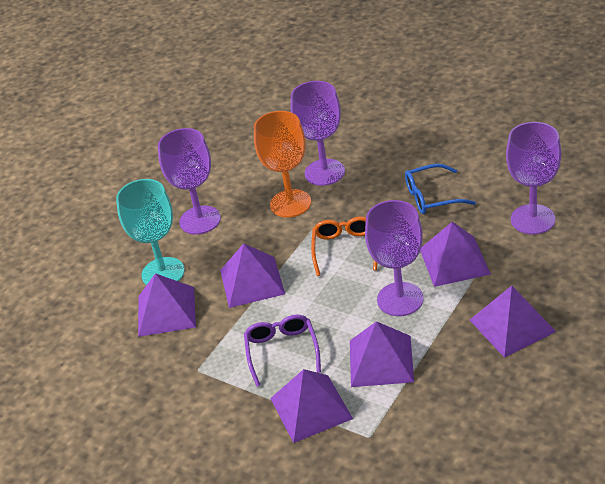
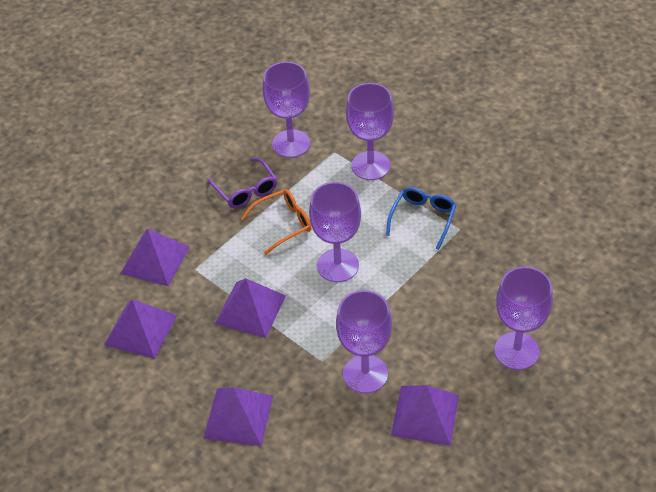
orange goblet: 1 -> 0
purple goblet: 4 -> 5
purple pyramid: 6 -> 5
turquoise goblet: 1 -> 0

